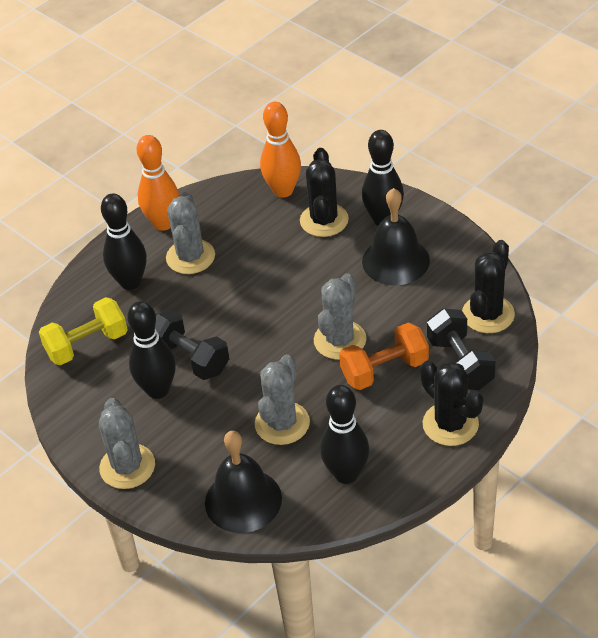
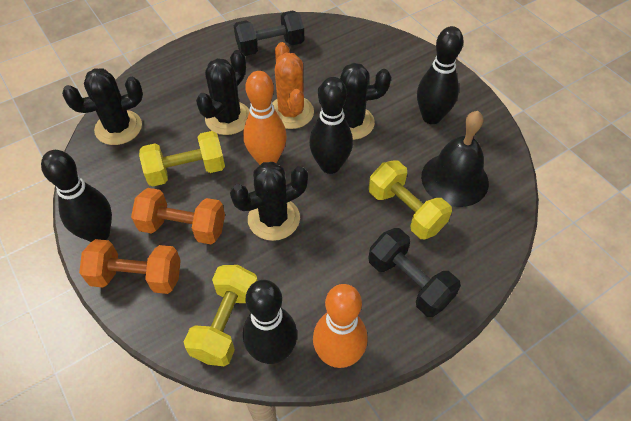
black bell: 2 -> 1
black cactus: 3 -> 4
grey cactus: 4 -> 0
orange cactus: 0 -> 1
orange dumbbell: 1 -> 2
yellow dumbbell: 1 -> 3

